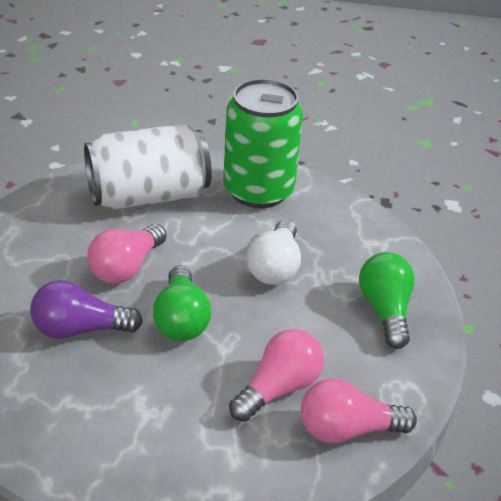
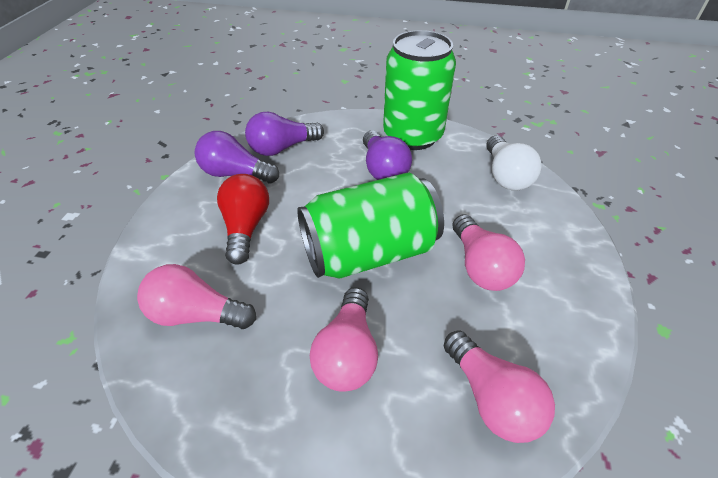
green can: 1 -> 2
green light bulb: 2 -> 0
pink light bulb: 3 -> 4
purple light bulb: 1 -> 3
red light bulb: 0 -> 1
white can: 1 -> 0

